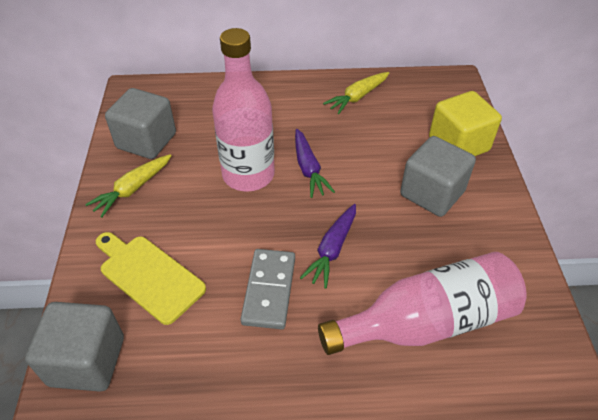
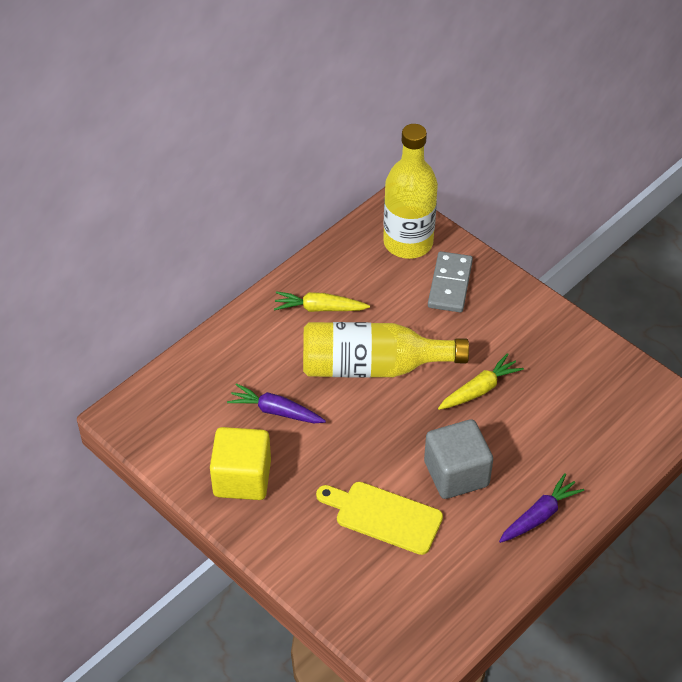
grey cube: 3 -> 1
pink bottle: 2 -> 0
yellow bottle: 0 -> 2

